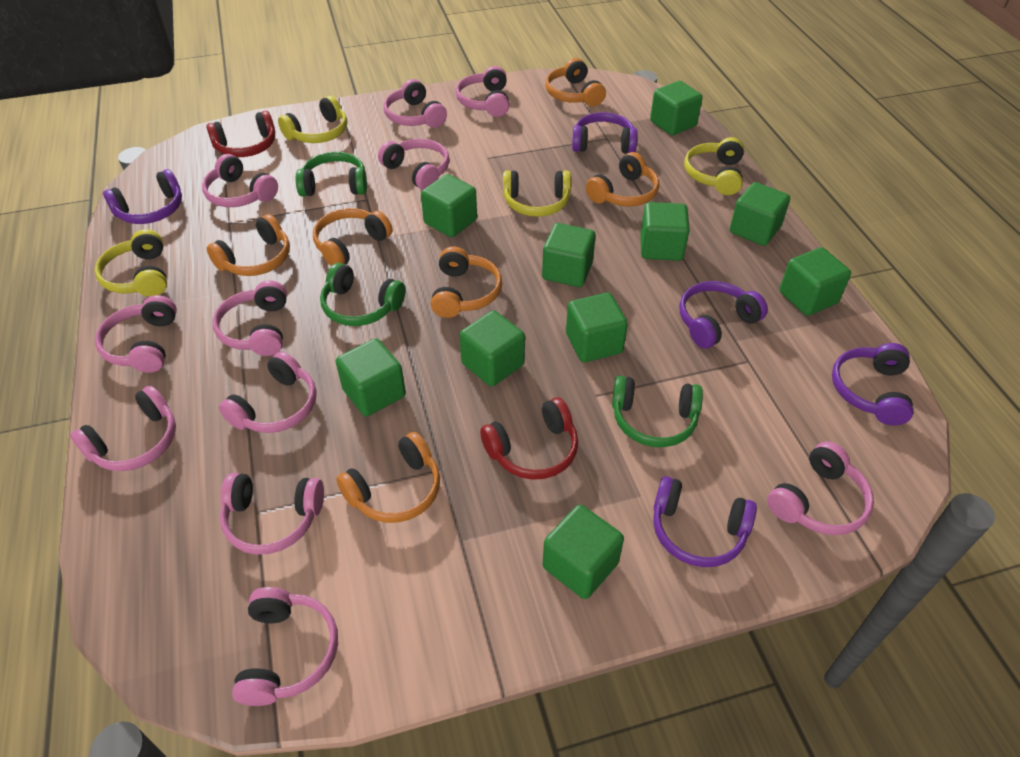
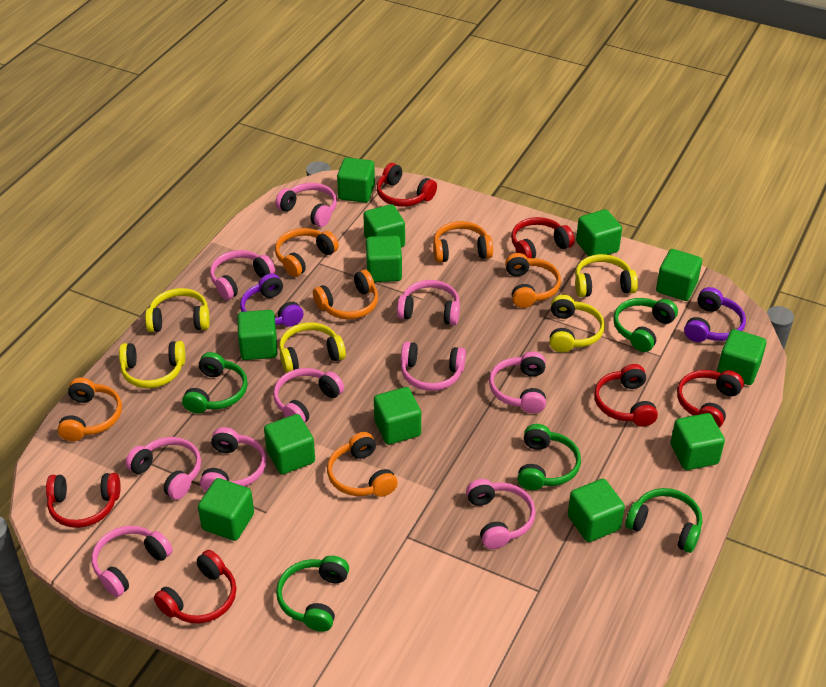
green cube: 10 -> 12
green headphones: 3 -> 5
pink headphones: 11 -> 10
purple headphones: 5 -> 2
red headphones: 2 -> 6
yellow headphones: 4 -> 5

